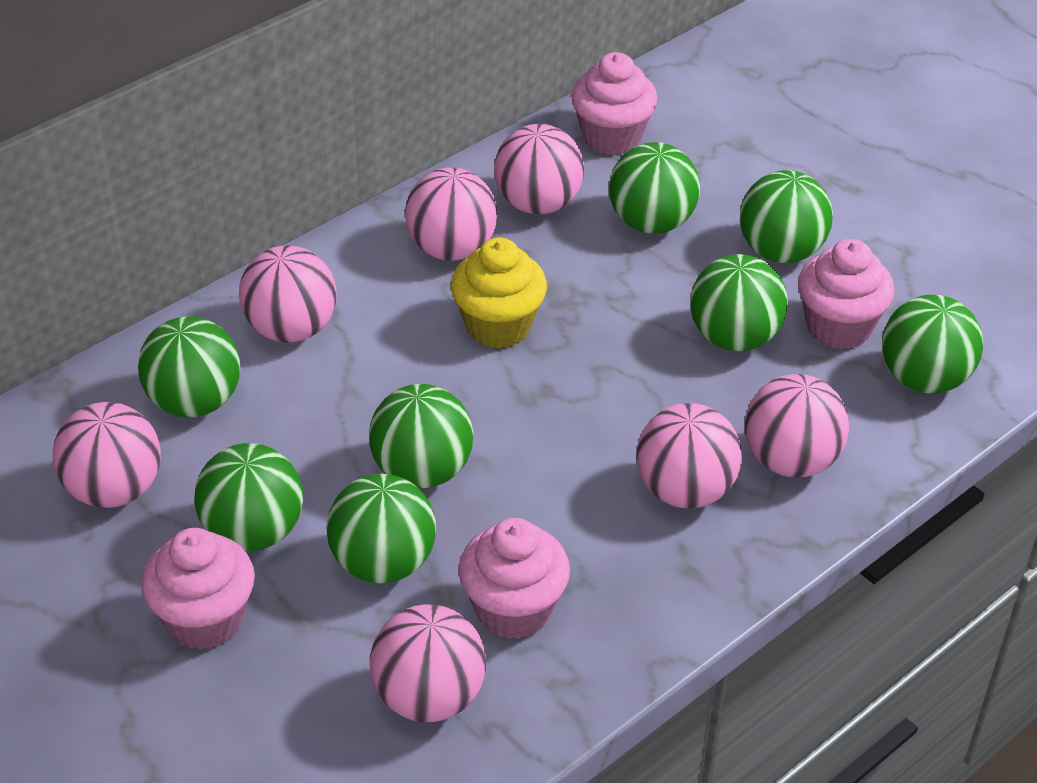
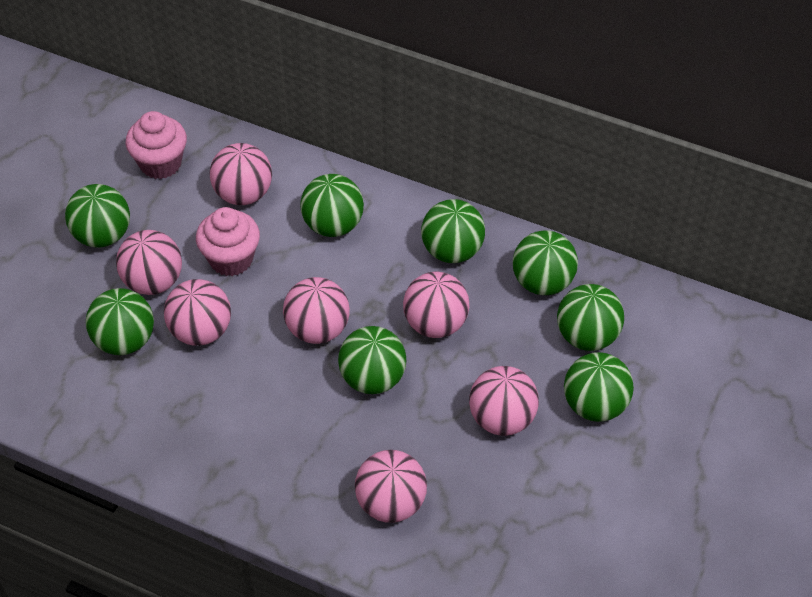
pink cupcake: 4 -> 2
yellow cupcake: 1 -> 0

